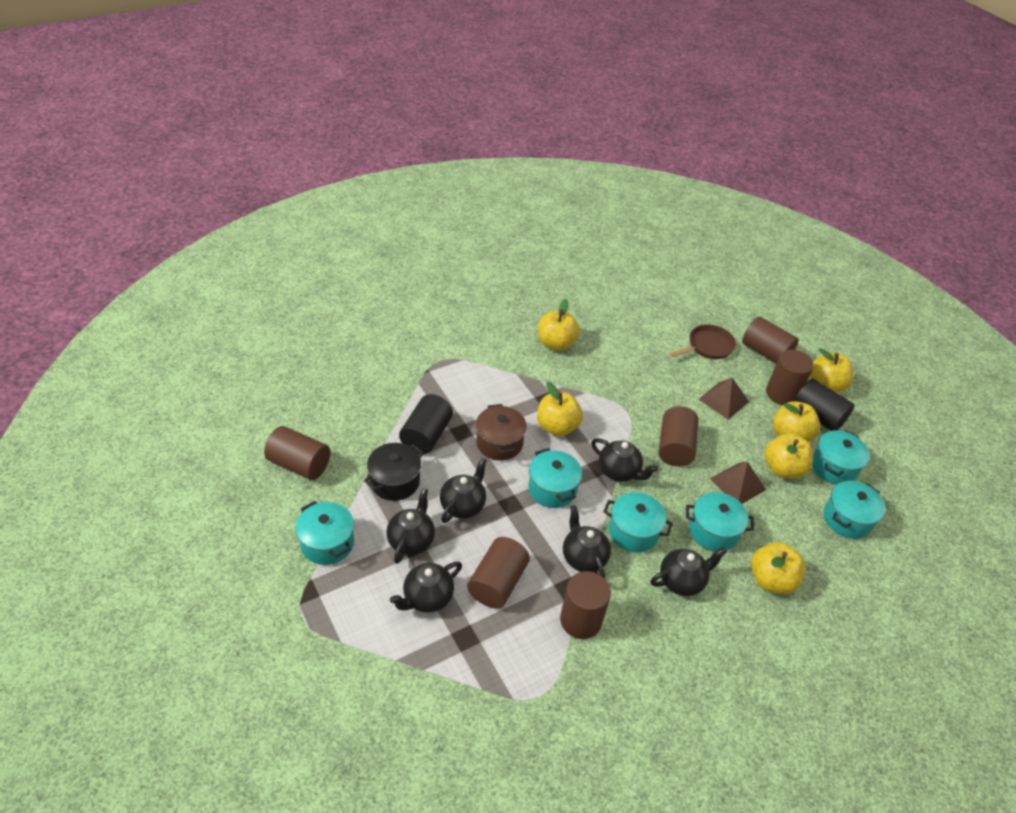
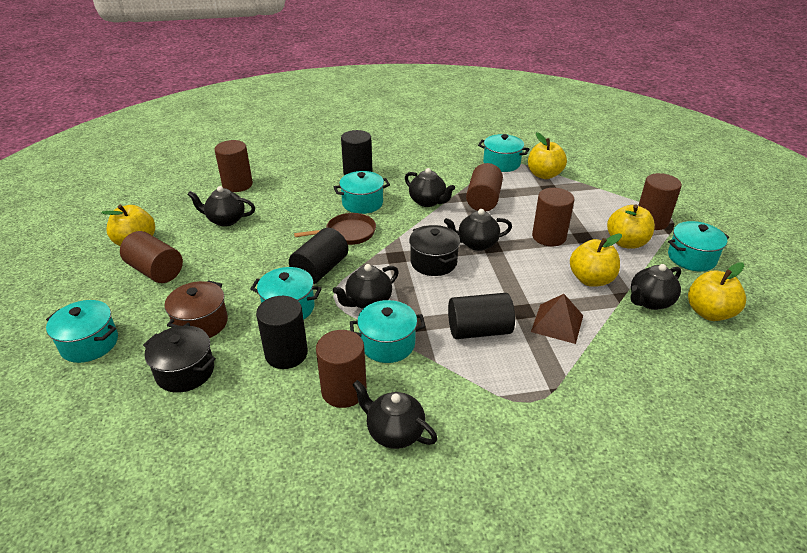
black cylinder: 2 -> 4
black pot: 1 -> 2
brown pyramid: 2 -> 1
yellow apple: 6 -> 5

